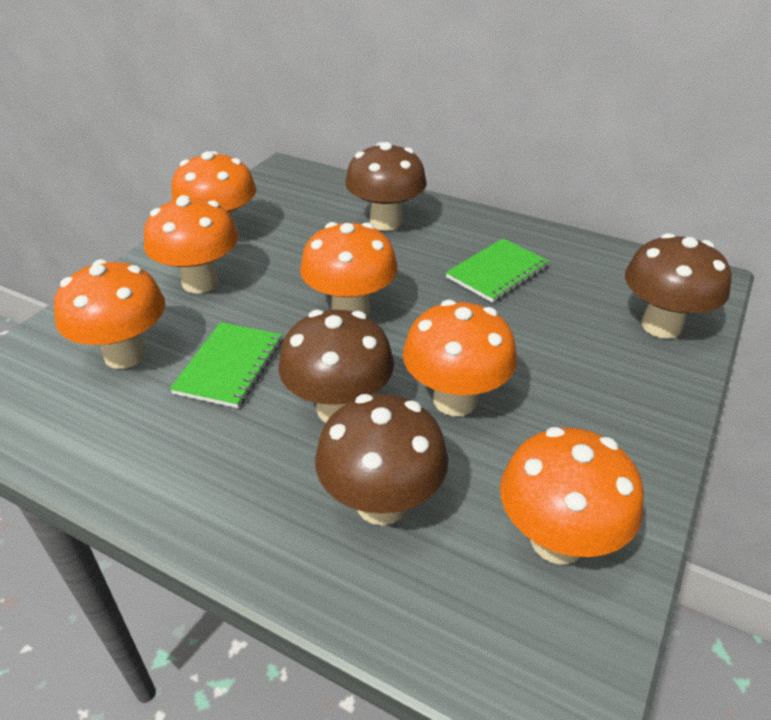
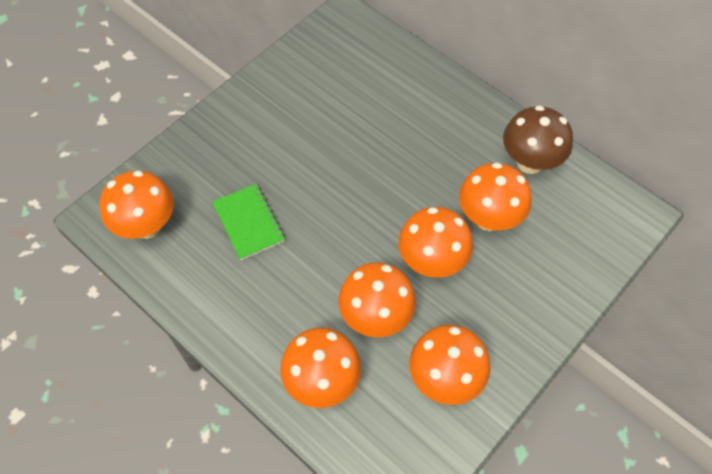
brown mushroom: 4 -> 1
green notebook: 2 -> 1

